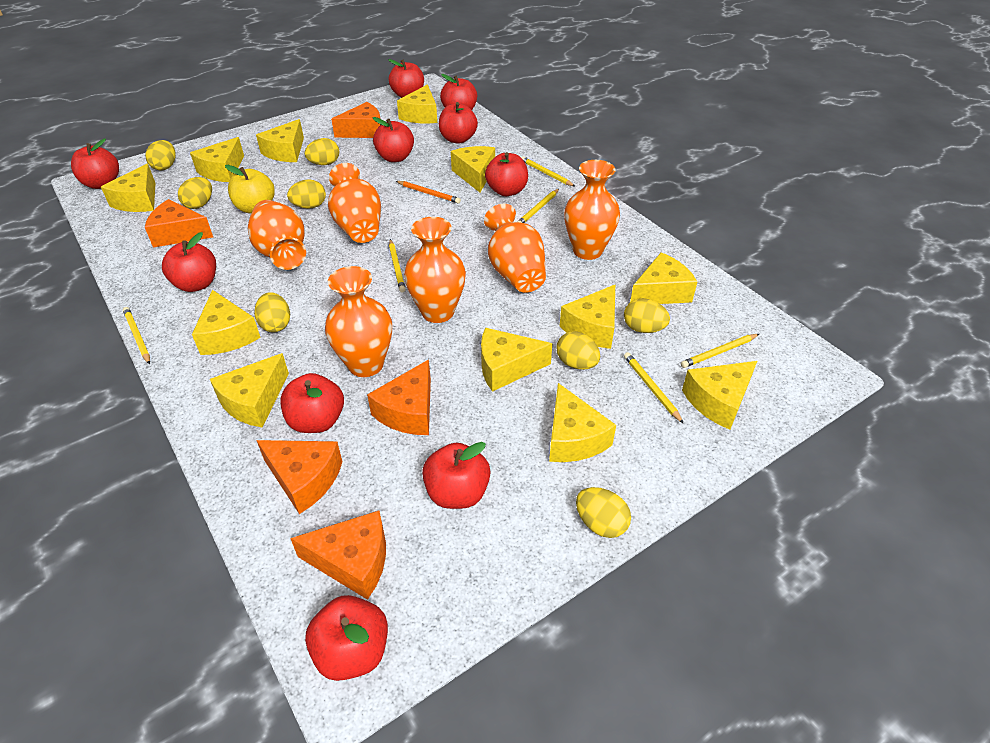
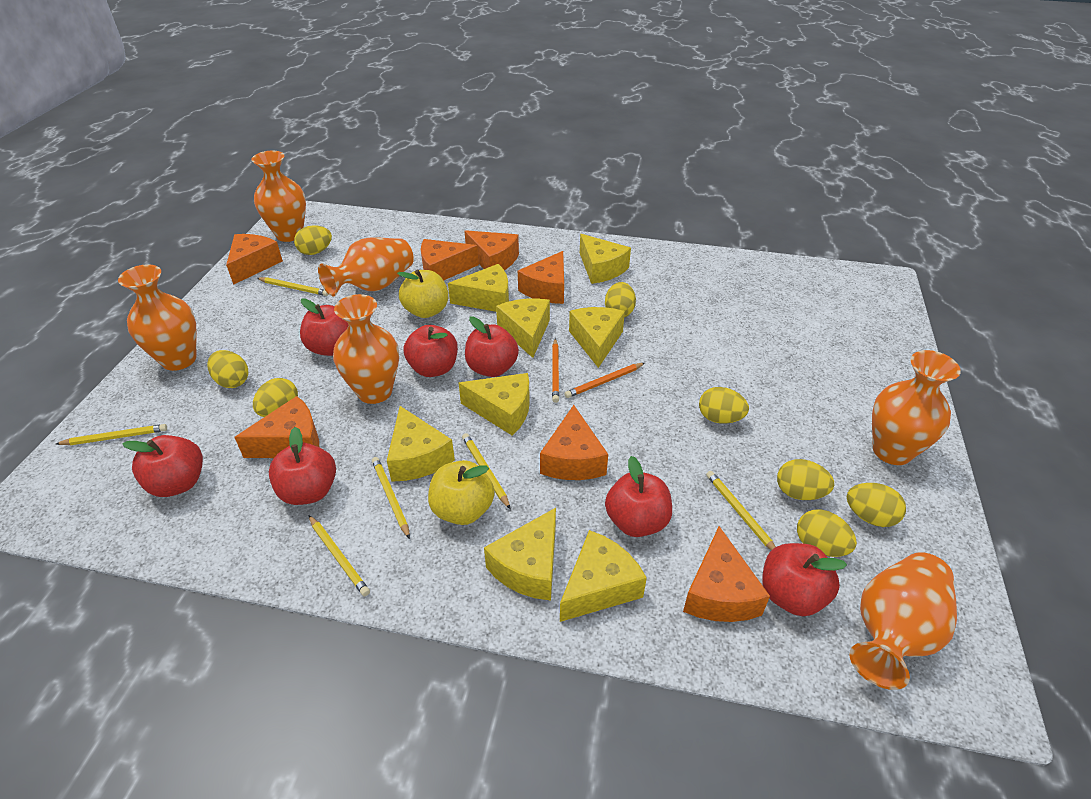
orange cheese: 5 -> 7
orange pencil: 1 -> 2
red apple: 10 -> 7
yellow apple: 1 -> 2
yellow cheese: 12 -> 8

